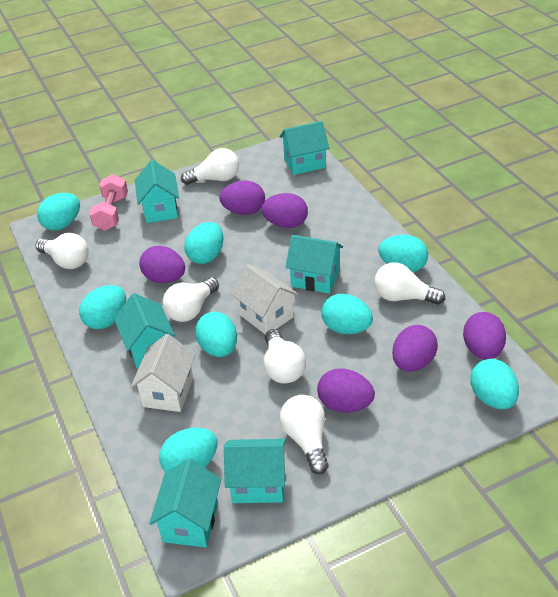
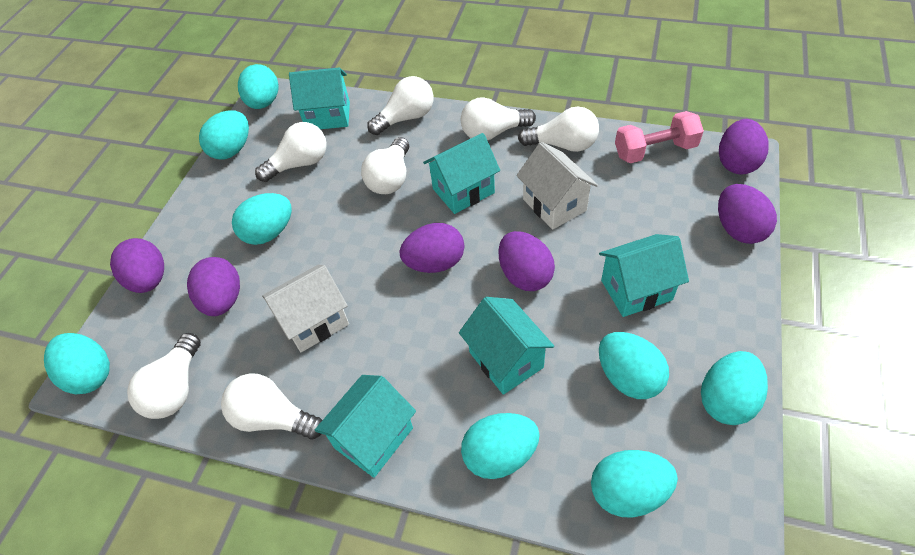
turquoise house: 6 -> 5
white light bulb: 6 -> 7

